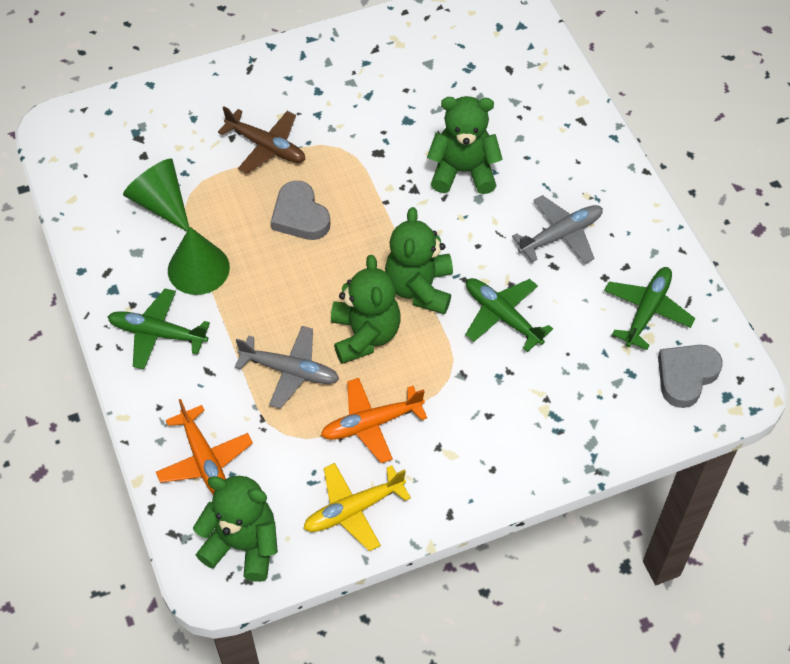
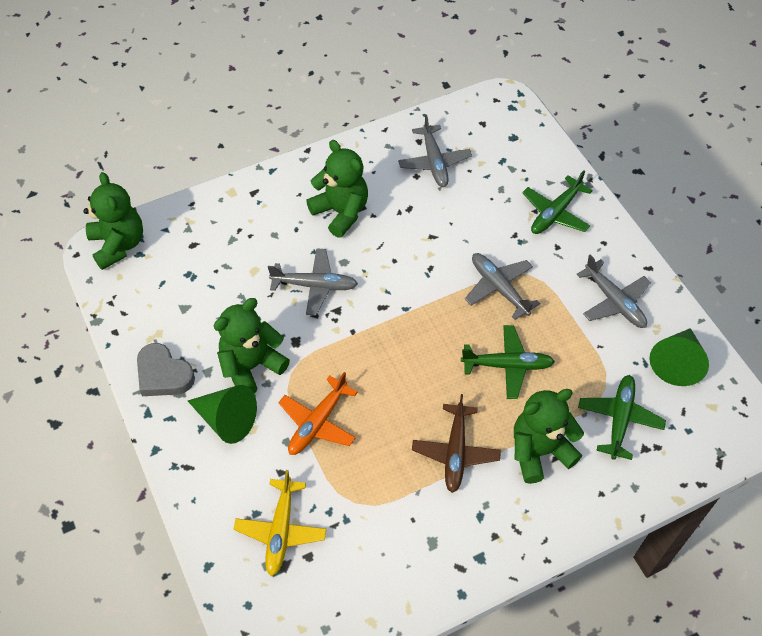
grey heart: 2 -> 1
grey plane: 2 -> 4
orange plane: 2 -> 1

